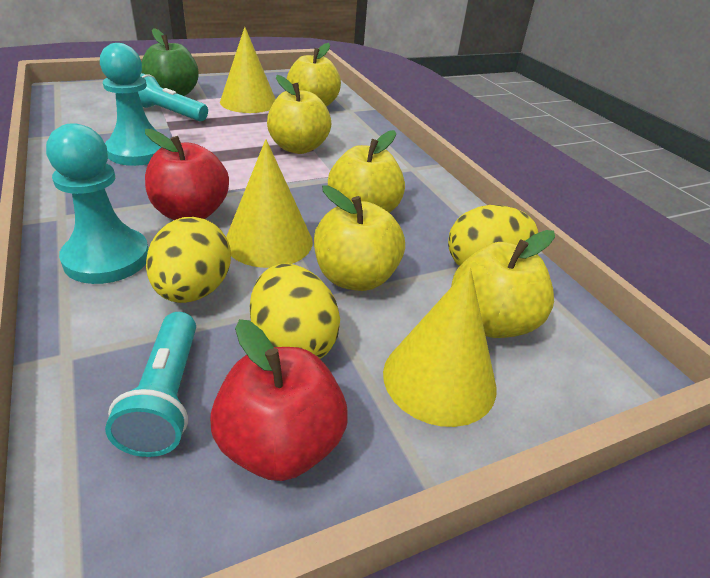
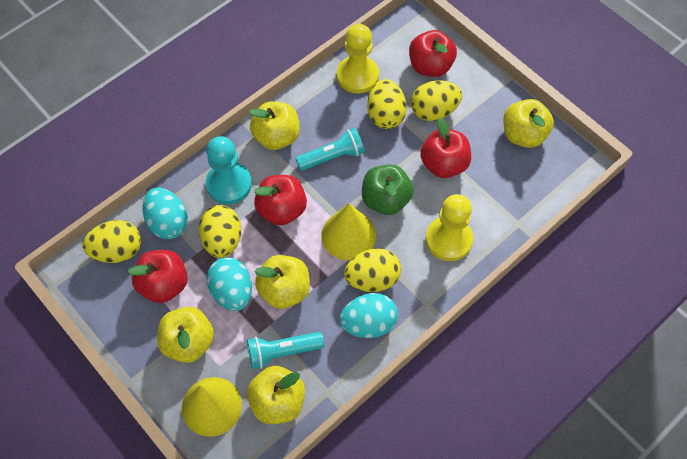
red apple: 2 -> 4
turquoise egg: 0 -> 3
turquoise pawn: 2 -> 1
yellow cone: 3 -> 2
yellow egg: 3 -> 5
yellow pawn: 0 -> 2

